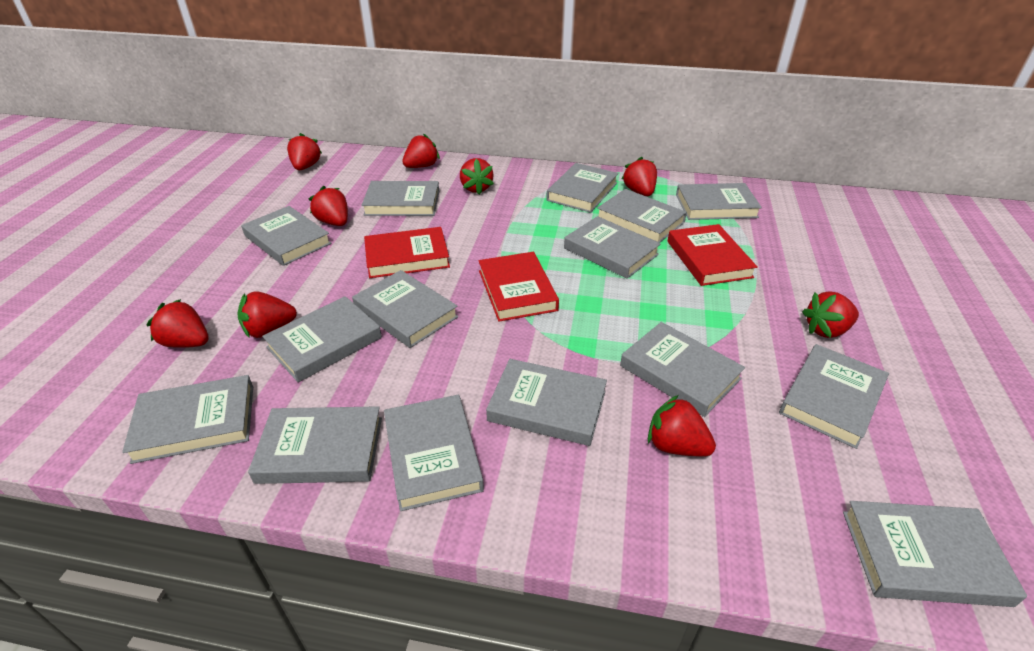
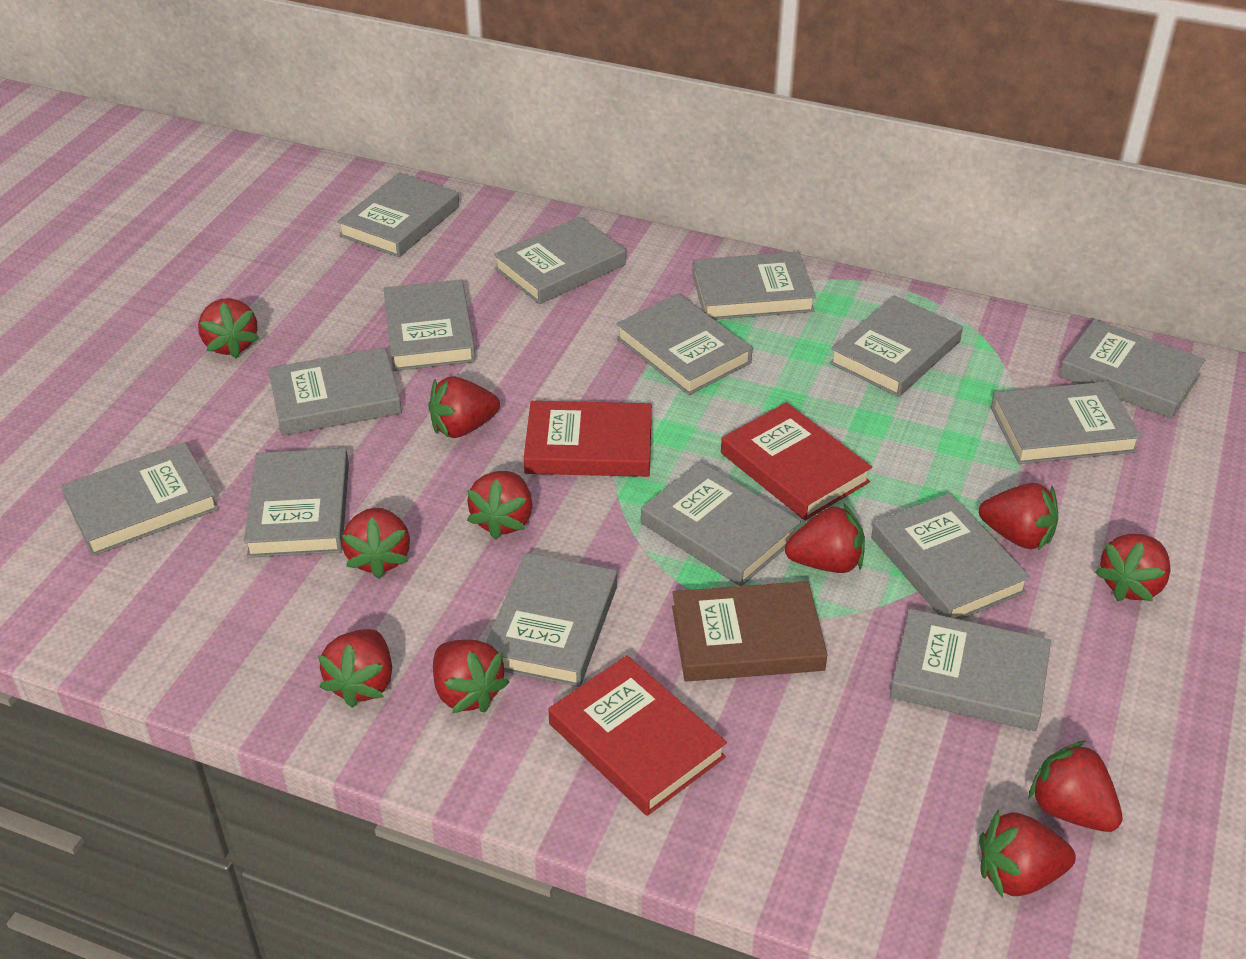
brown book: 0 -> 1
red strawberry: 9 -> 11

